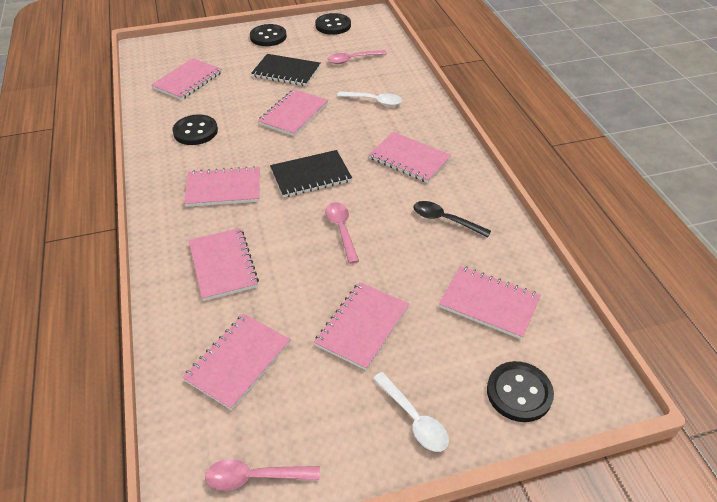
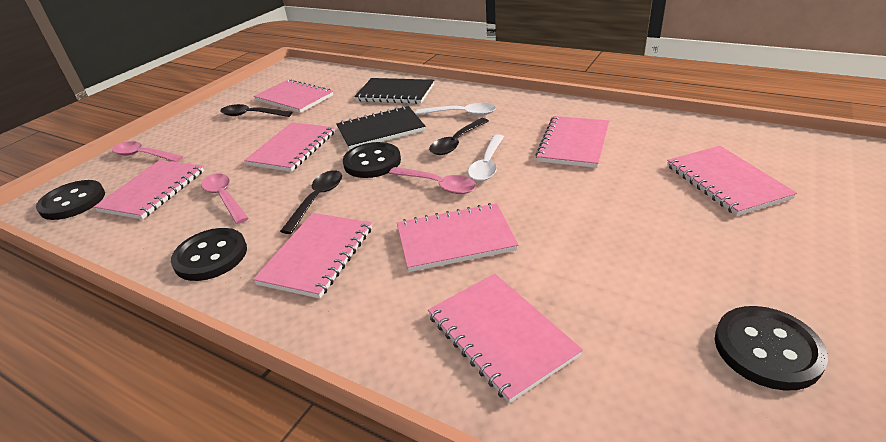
black spoon: 1 -> 3

